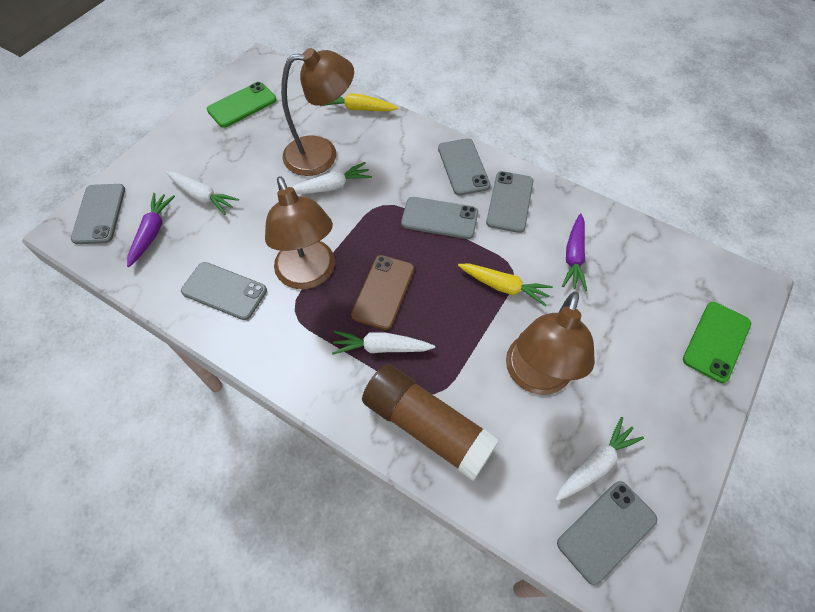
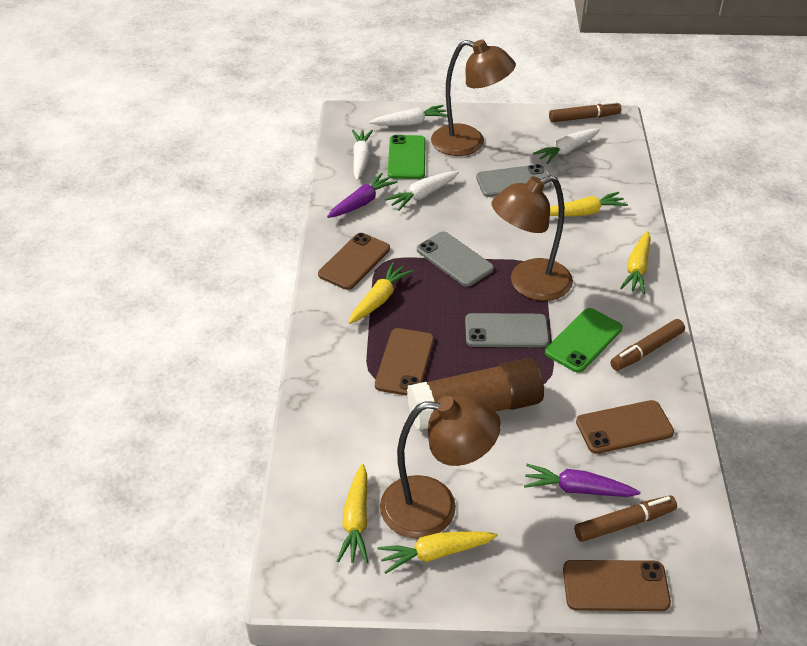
brown marker: 0 -> 3
brown phone: 1 -> 4
grey phone: 6 -> 3
yellow carrot: 2 -> 5

